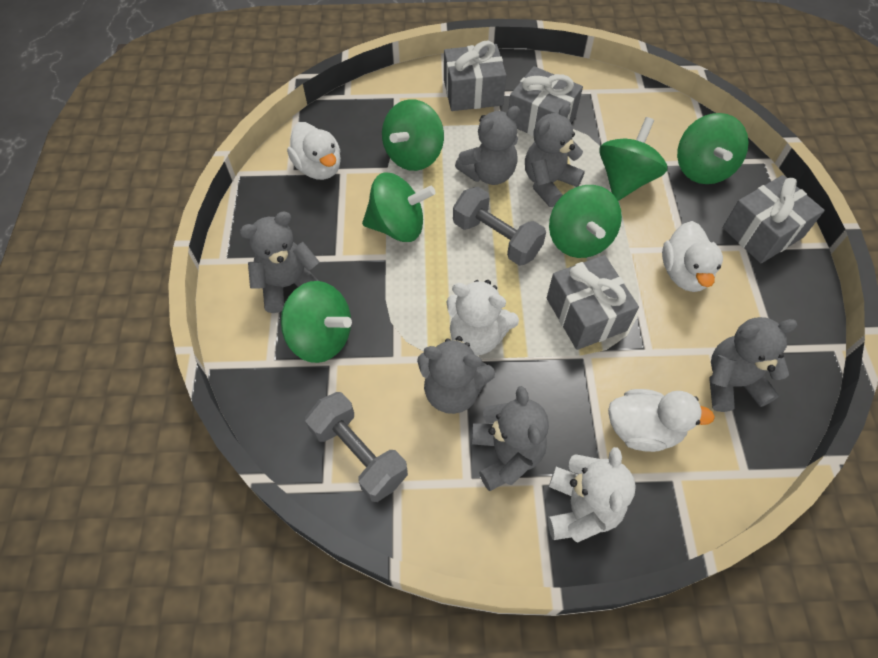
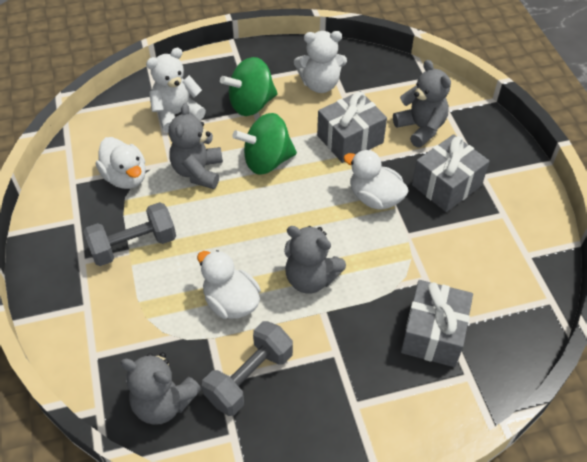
green spinning top: 6 -> 2
grey gift: 4 -> 3
grey teddy bear: 6 -> 4

